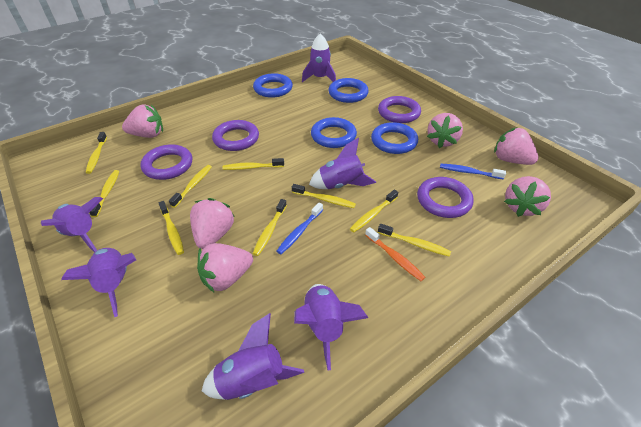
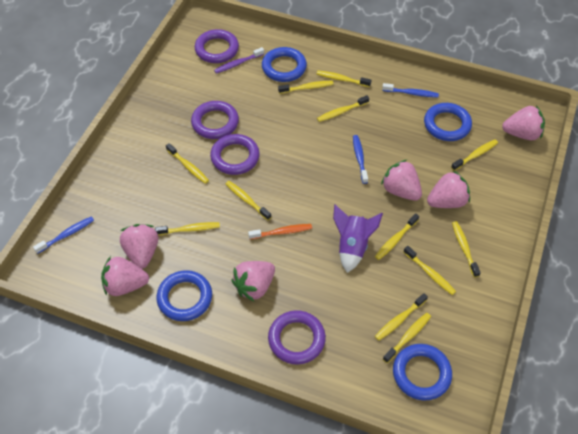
blue toothbrush: 2 -> 3
purple rocket: 6 -> 1
purple toothbrush: 0 -> 1
yellow toothbrush: 9 -> 12

